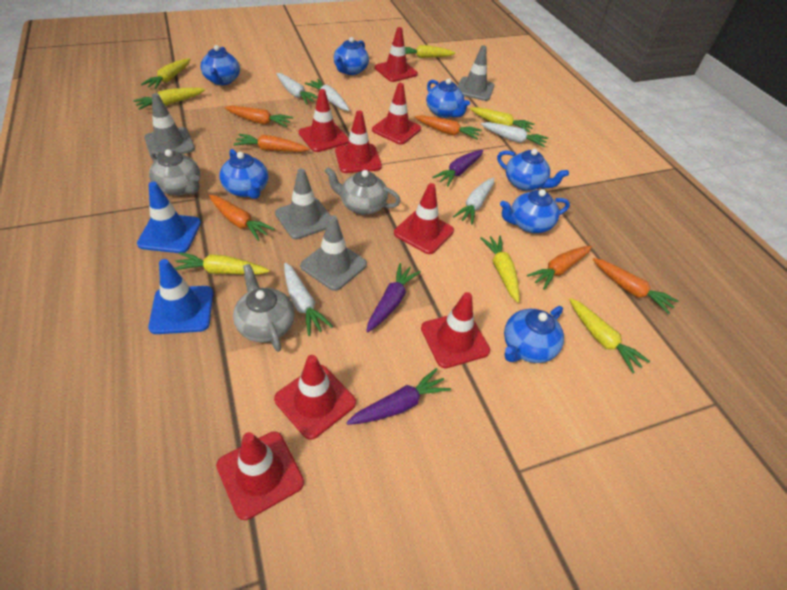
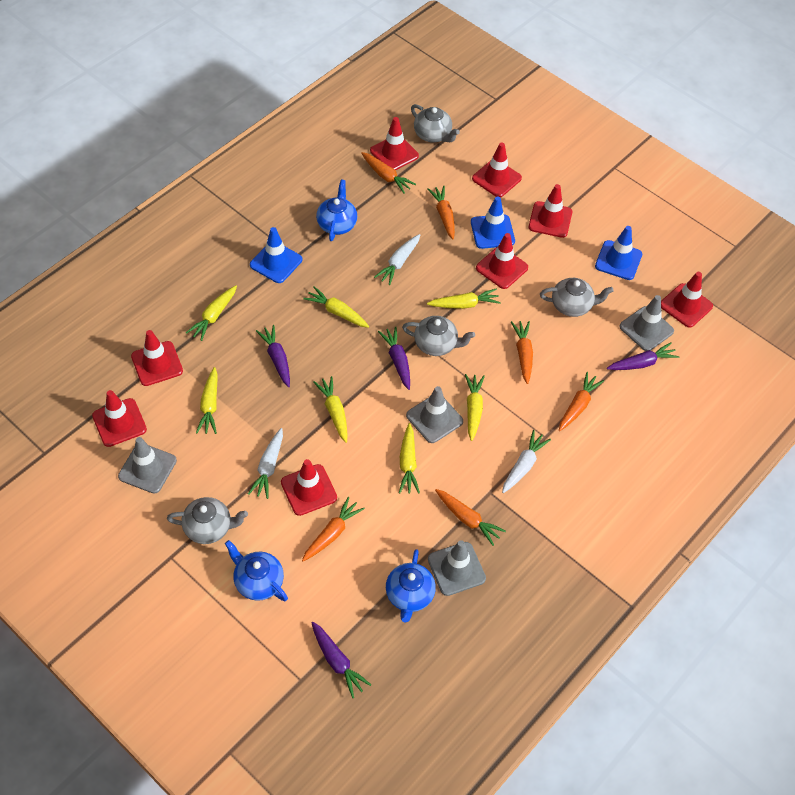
blue teapot: 7 -> 3
blue traffic cone: 2 -> 3
grey teapot: 3 -> 4
purple carrot: 3 -> 4
white carrot: 5 -> 3

